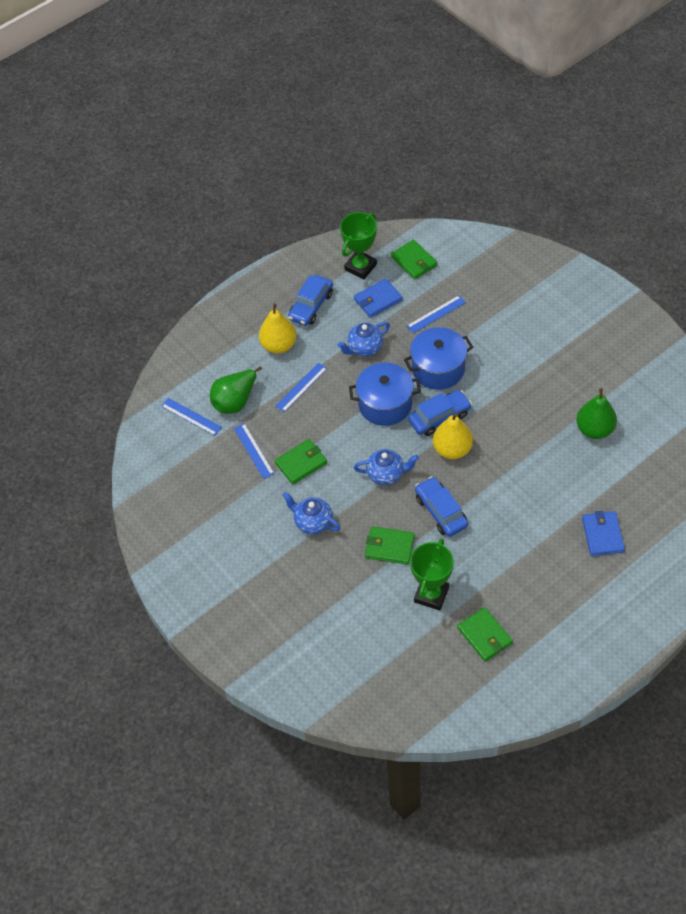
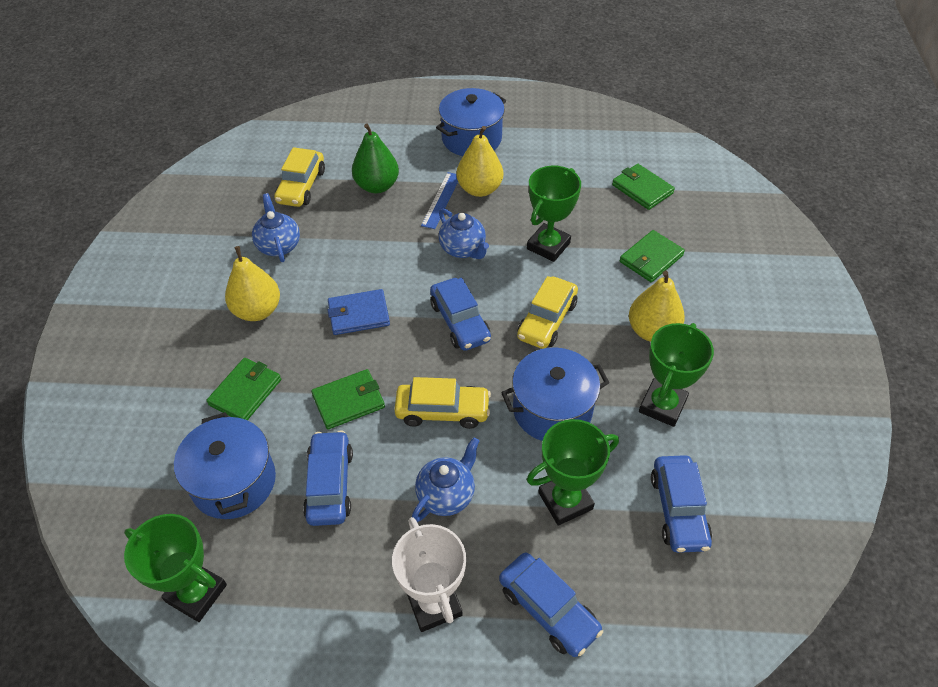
blue car: 3 -> 4
blue pot: 2 -> 3
blue ruler: 4 -> 1
blue wallet: 2 -> 1
green pear: 2 -> 1
green trophy: 2 -> 4
white trophy: 0 -> 1
yellow car: 0 -> 3
yellow pear: 2 -> 3

